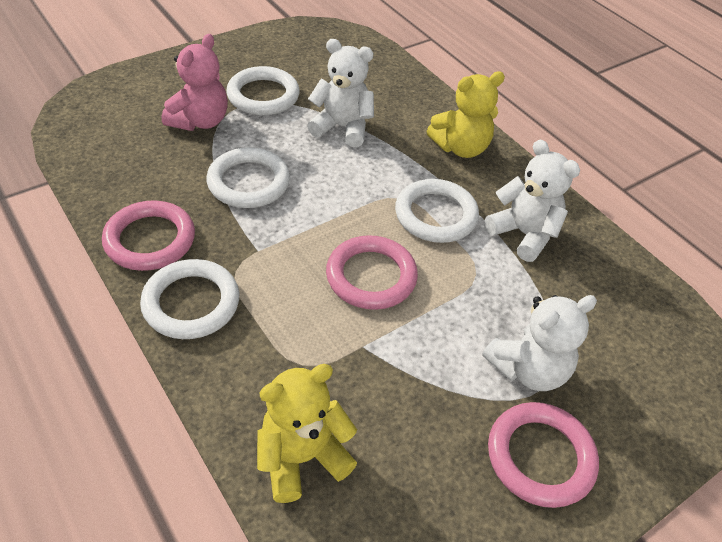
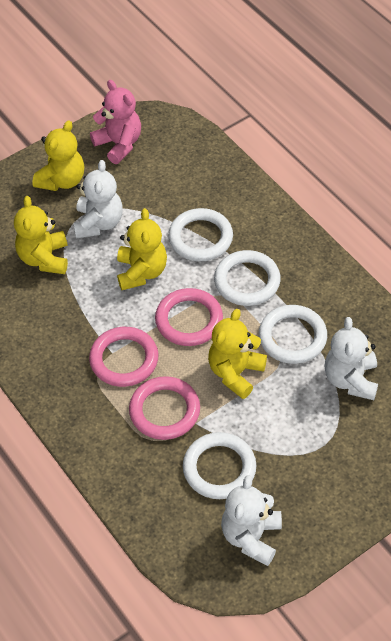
yellow teddy bear: 2 -> 4

